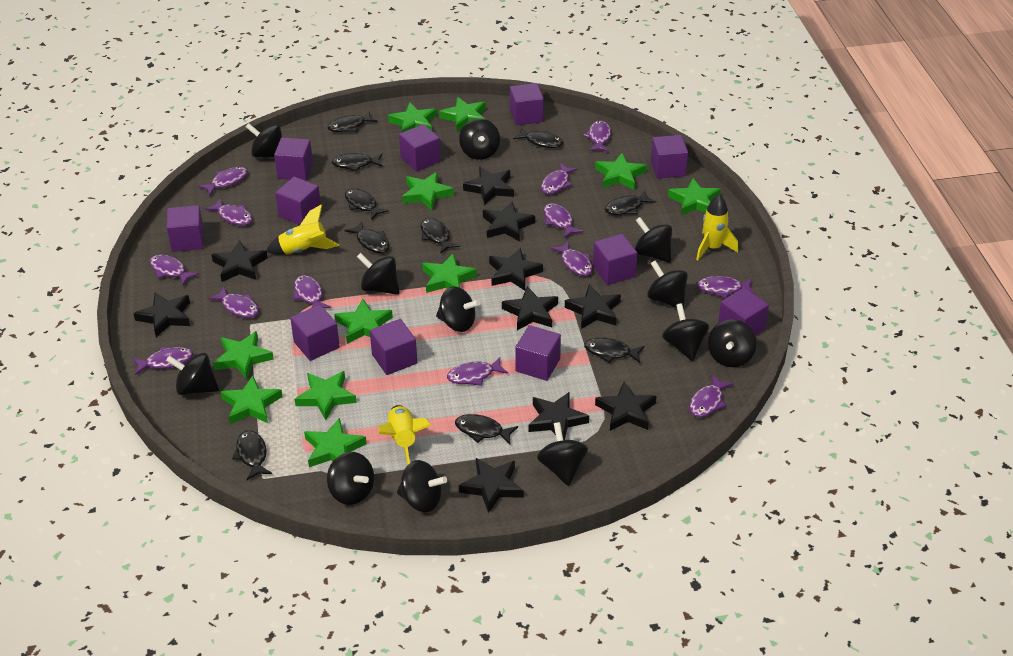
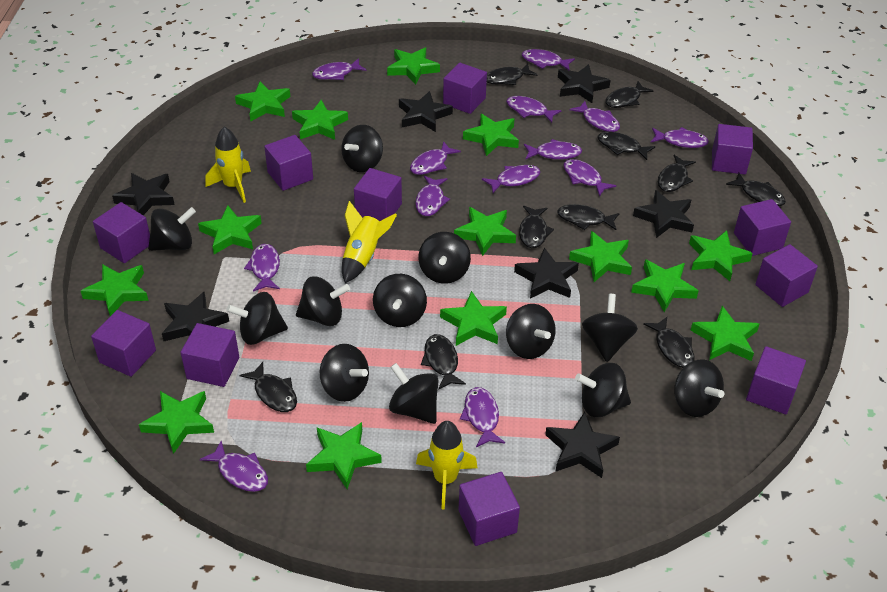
black star: 10 -> 7
green star: 11 -> 14

